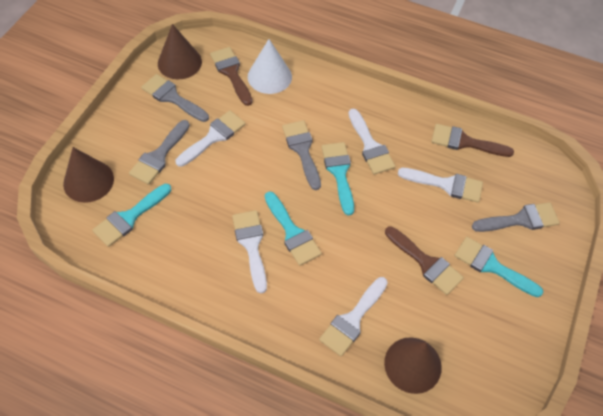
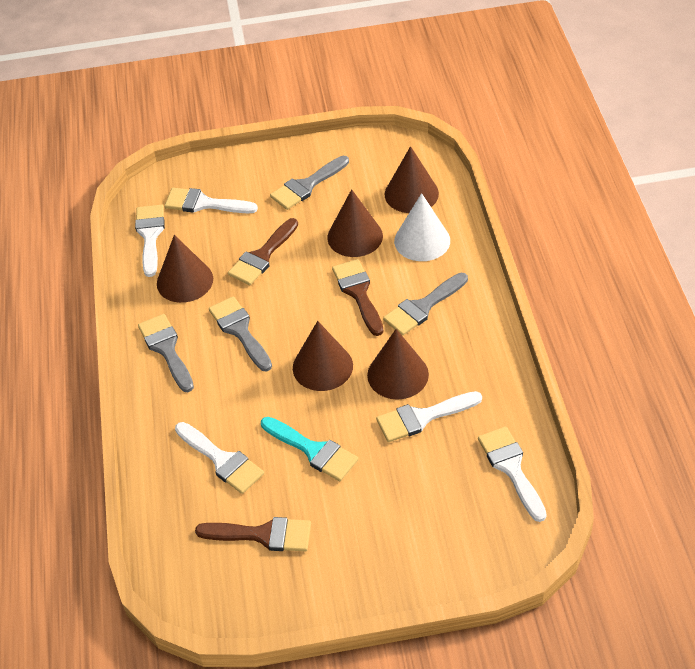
brown cone: 3 -> 5
turquoise brush: 4 -> 1

